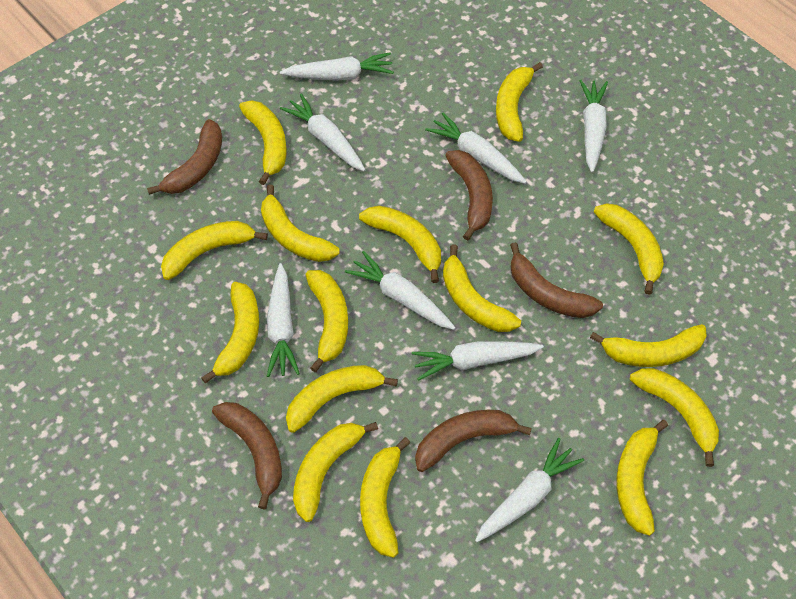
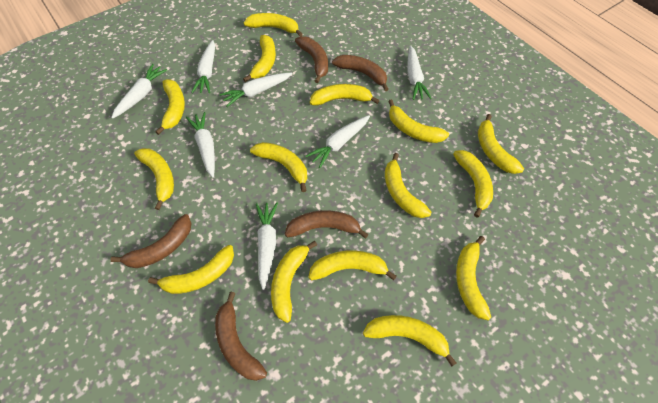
white carrot: 8 -> 7

